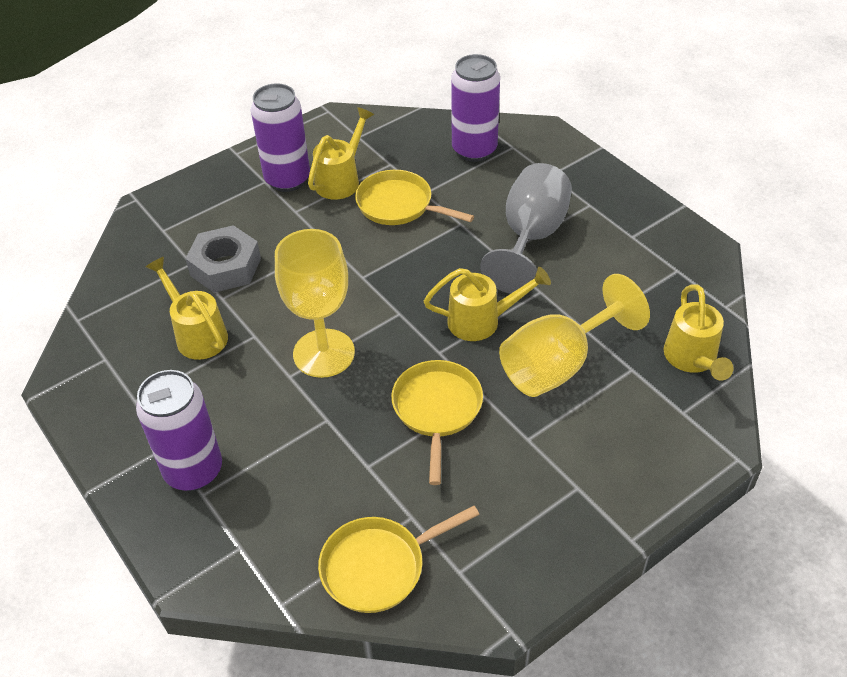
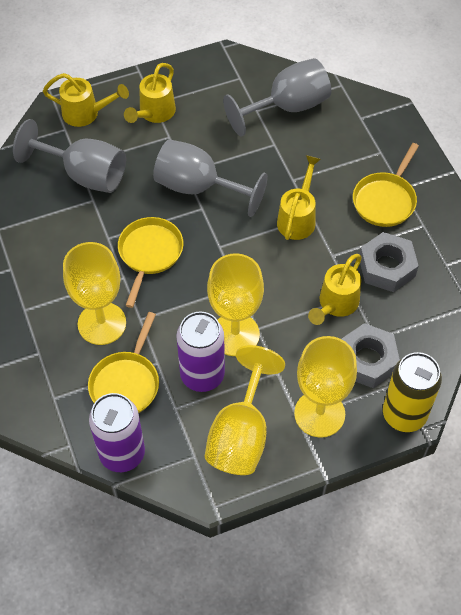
grey goblet: 1 -> 3
grey nut: 1 -> 2
purple can: 3 -> 2
yellow can: 0 -> 1
yellow goblet: 2 -> 4

